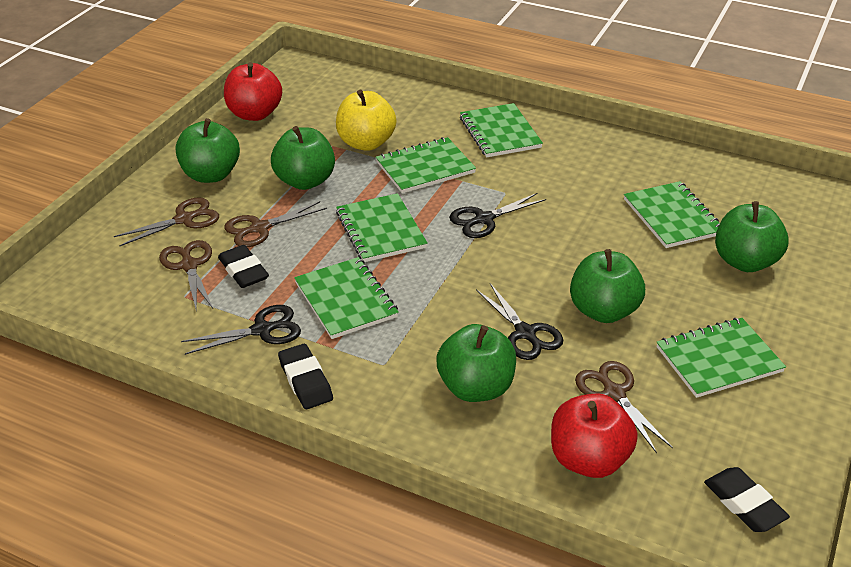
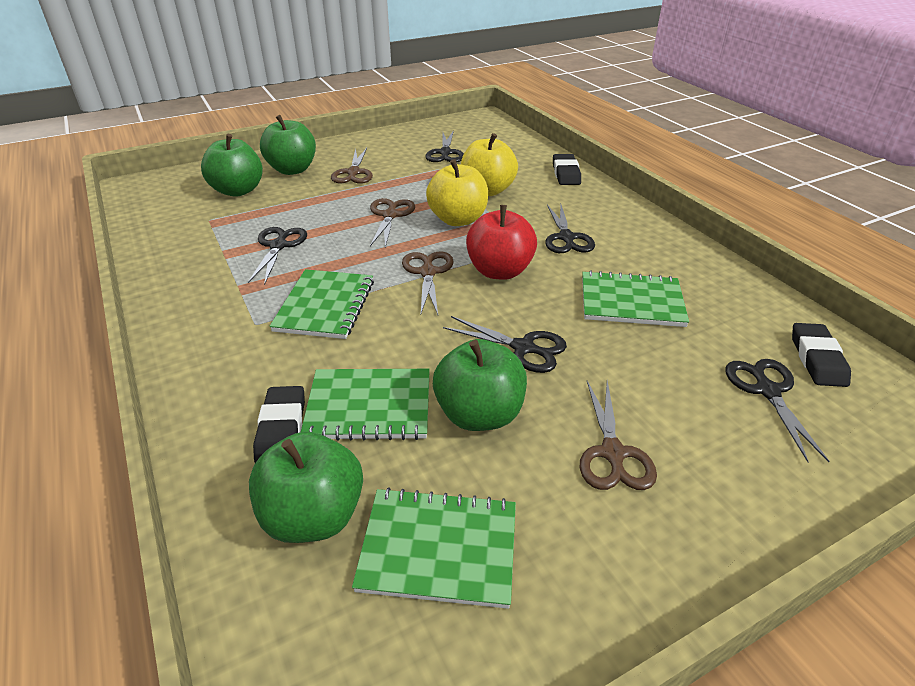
black scissors: 3 -> 5
green apple: 5 -> 4
green notebook: 6 -> 4
red apple: 2 -> 1
yellow apple: 1 -> 2

